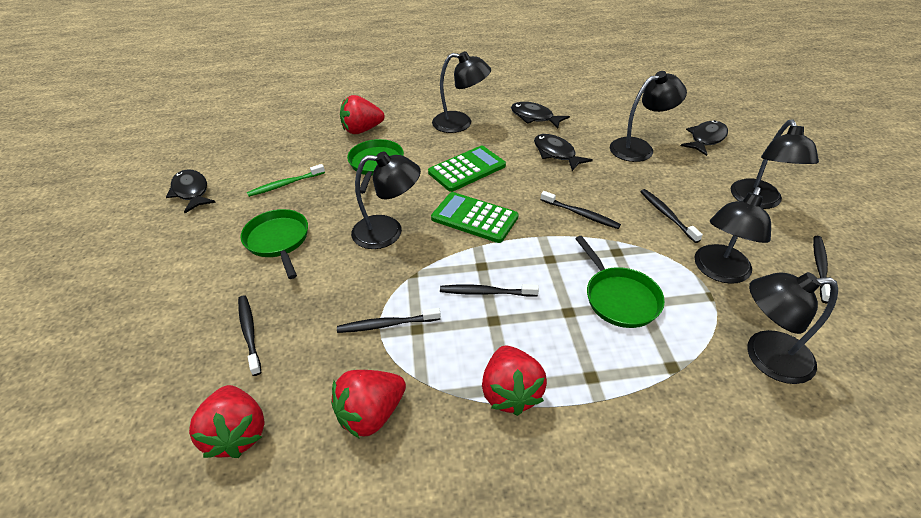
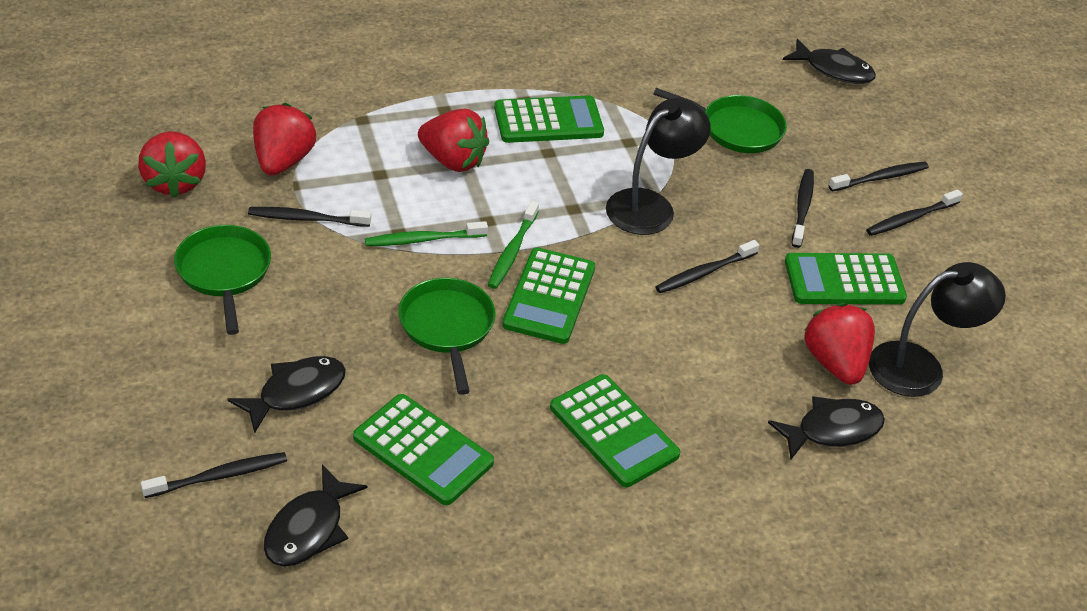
black lamp: 6 -> 2
green calculator: 2 -> 5
green toothbrush: 1 -> 2

